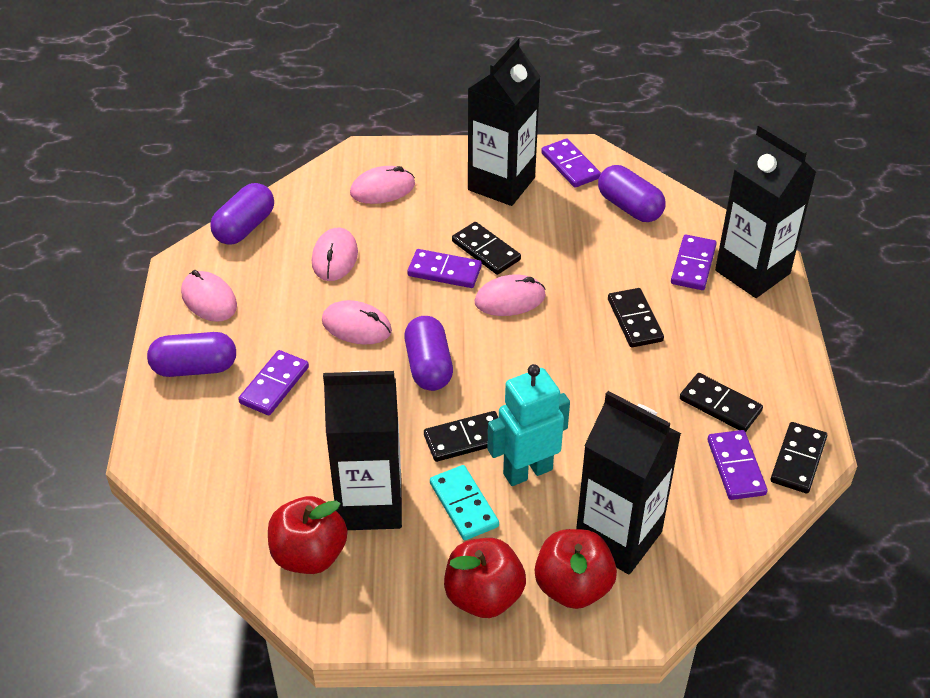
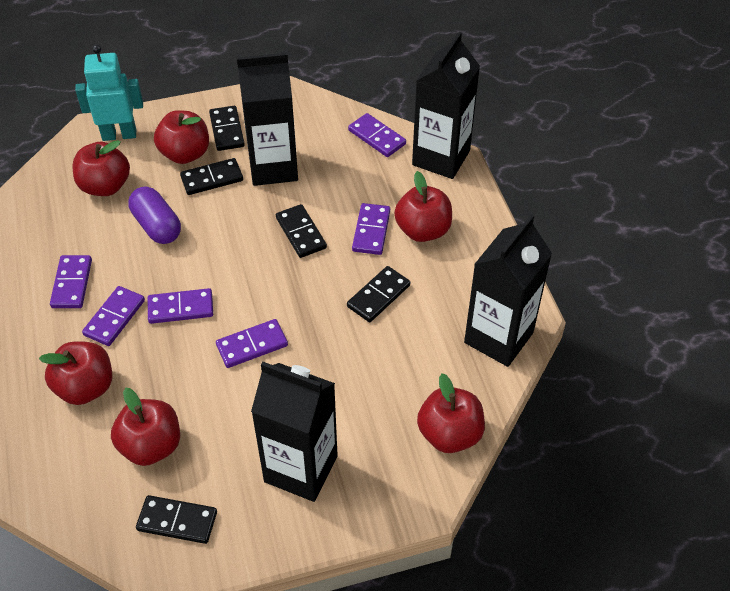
pink mouse: 5 -> 0
purple capsule: 4 -> 1
purple domino: 5 -> 6
red apple: 3 -> 6
turquoise domino: 1 -> 0

